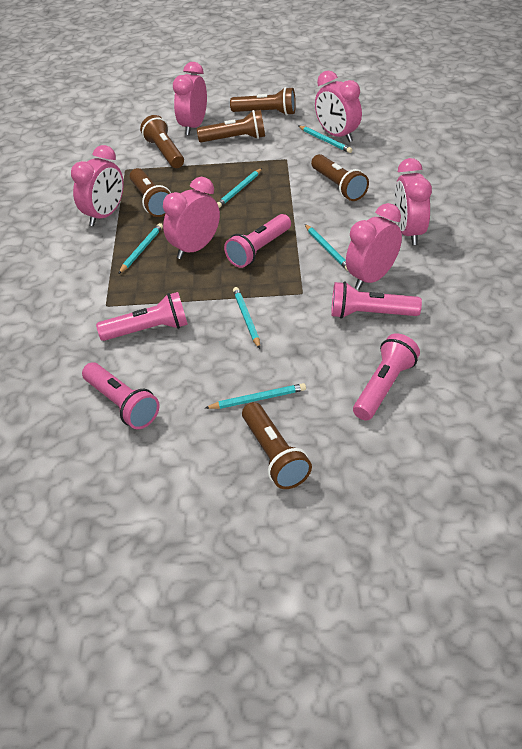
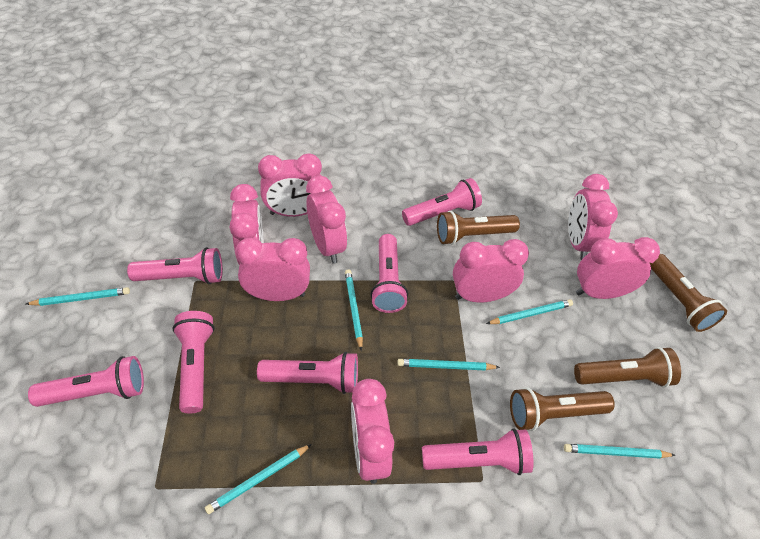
brown flashlight: 6 -> 4
pink clock: 6 -> 8
pink flashlight: 5 -> 7

